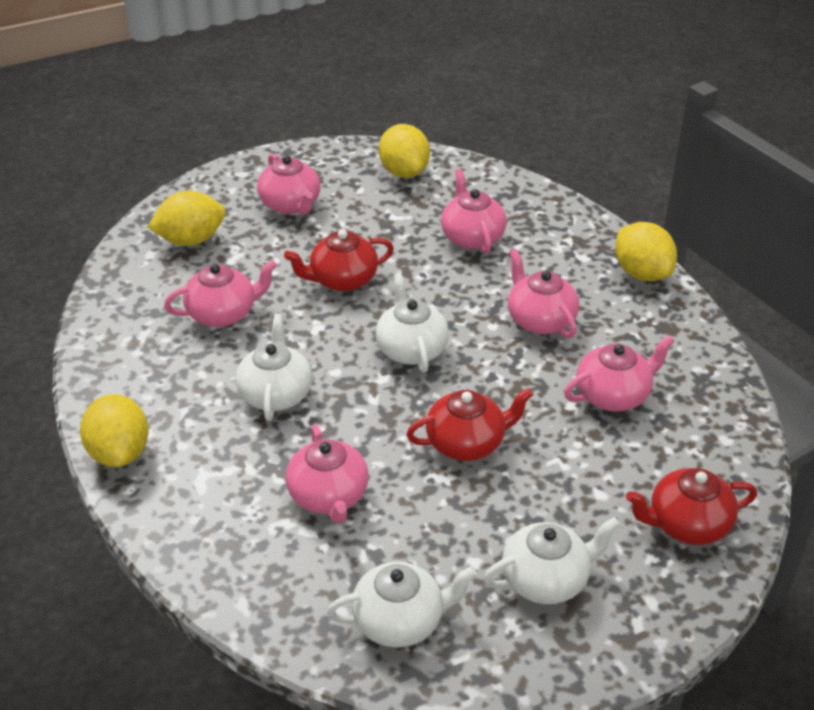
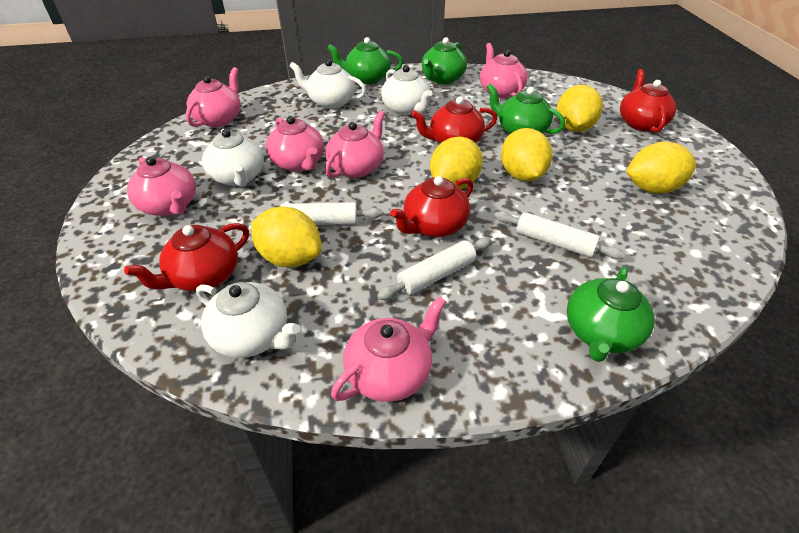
green teapot: 0 -> 4
red teapot: 3 -> 4
white rolling pin: 0 -> 3
yellow lemon: 4 -> 5

